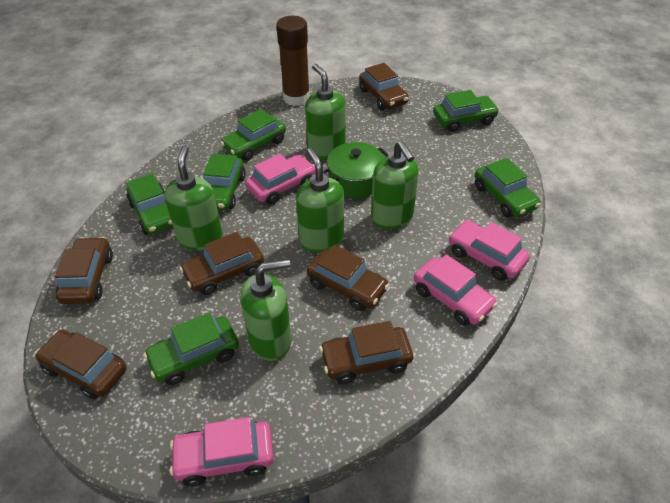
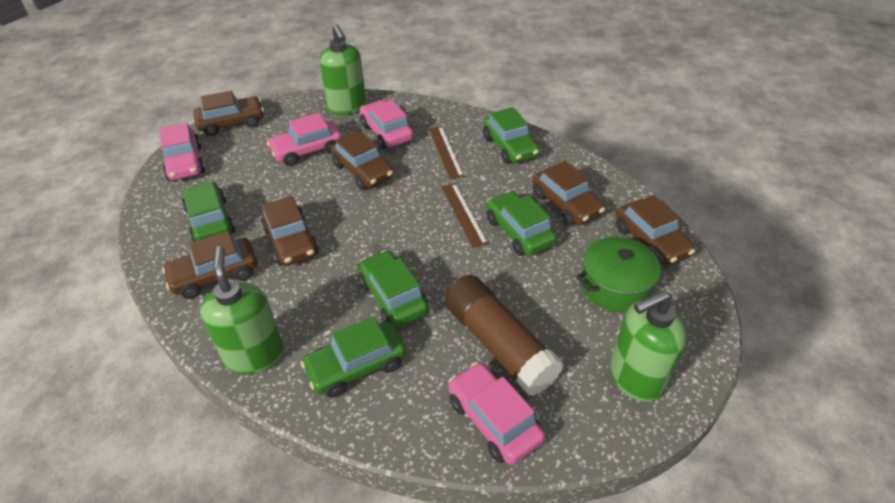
brown ruler: 0 -> 2
green car: 6 -> 5
green soap dispenser: 5 -> 3

